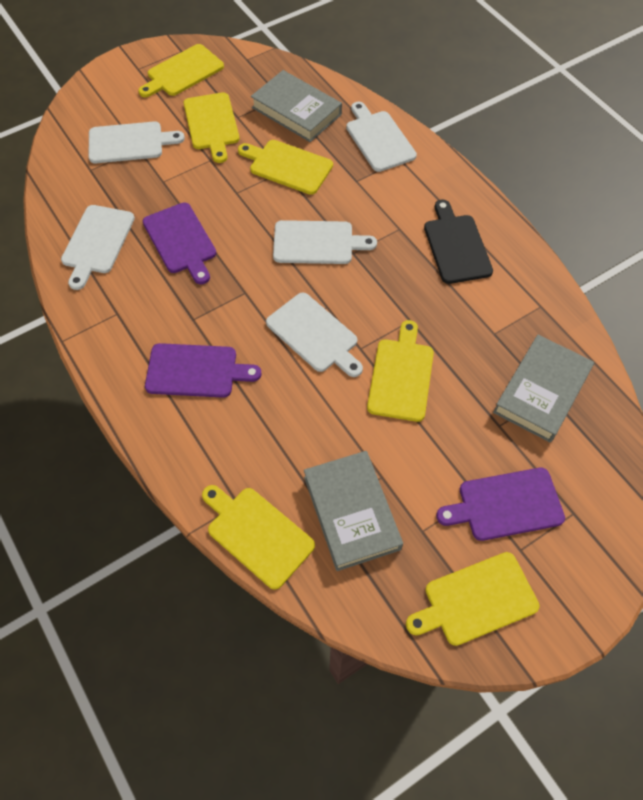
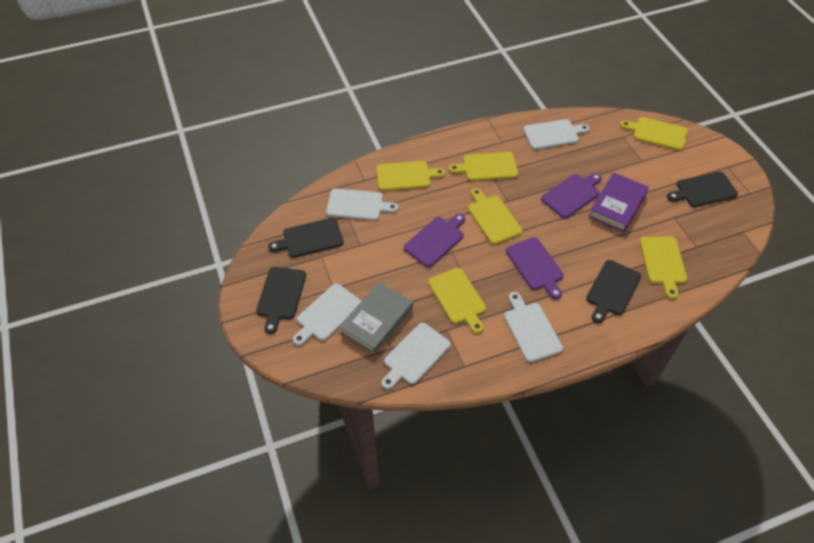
black cutting board: 1 -> 4
grey book: 3 -> 1
purple book: 0 -> 1

